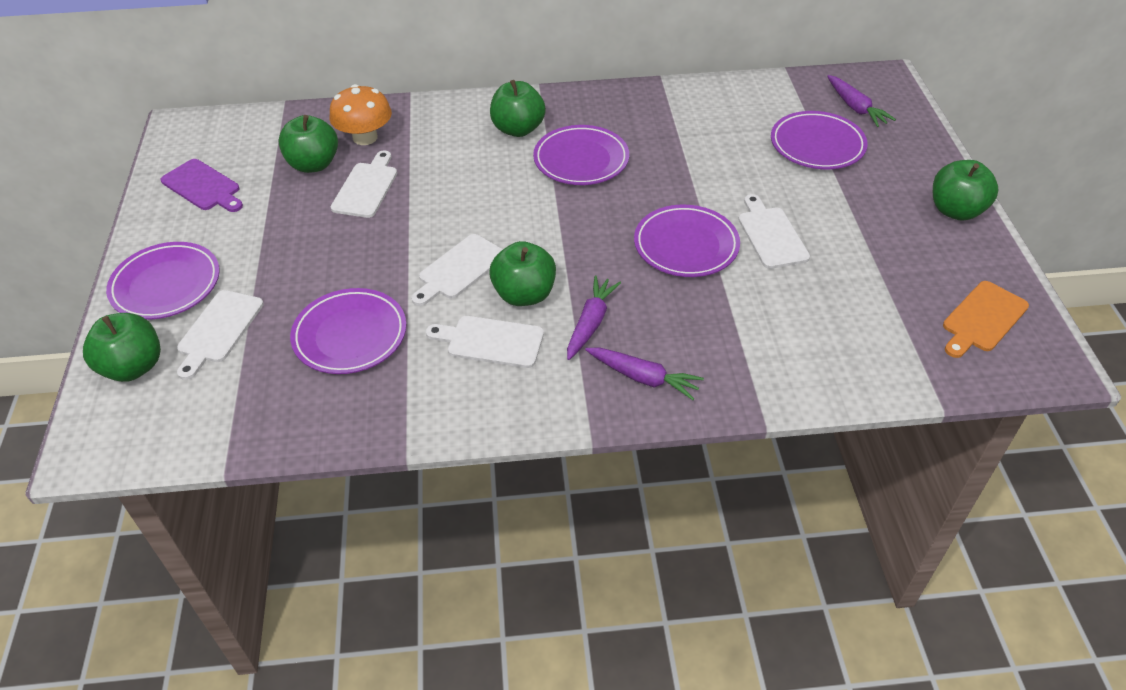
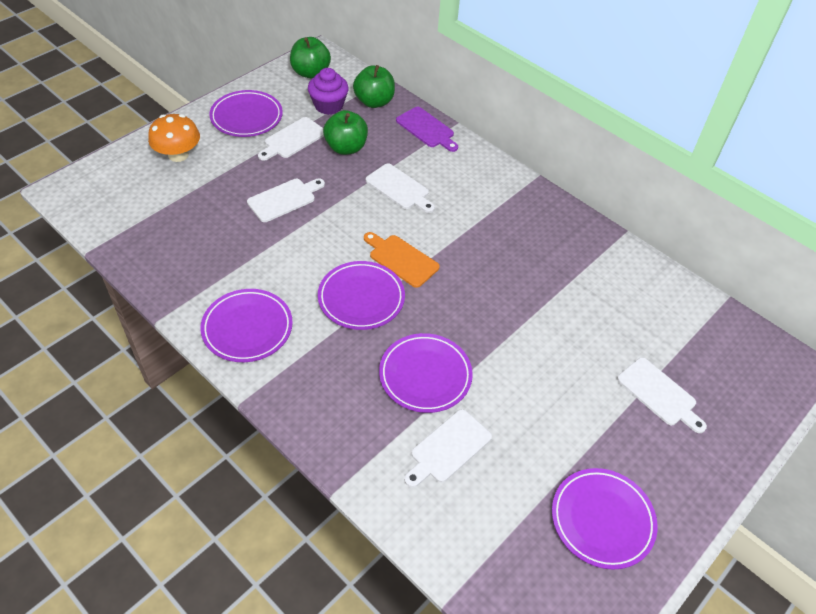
green apple: 5 -> 3
purple carrot: 3 -> 0
purple cupcake: 0 -> 1

